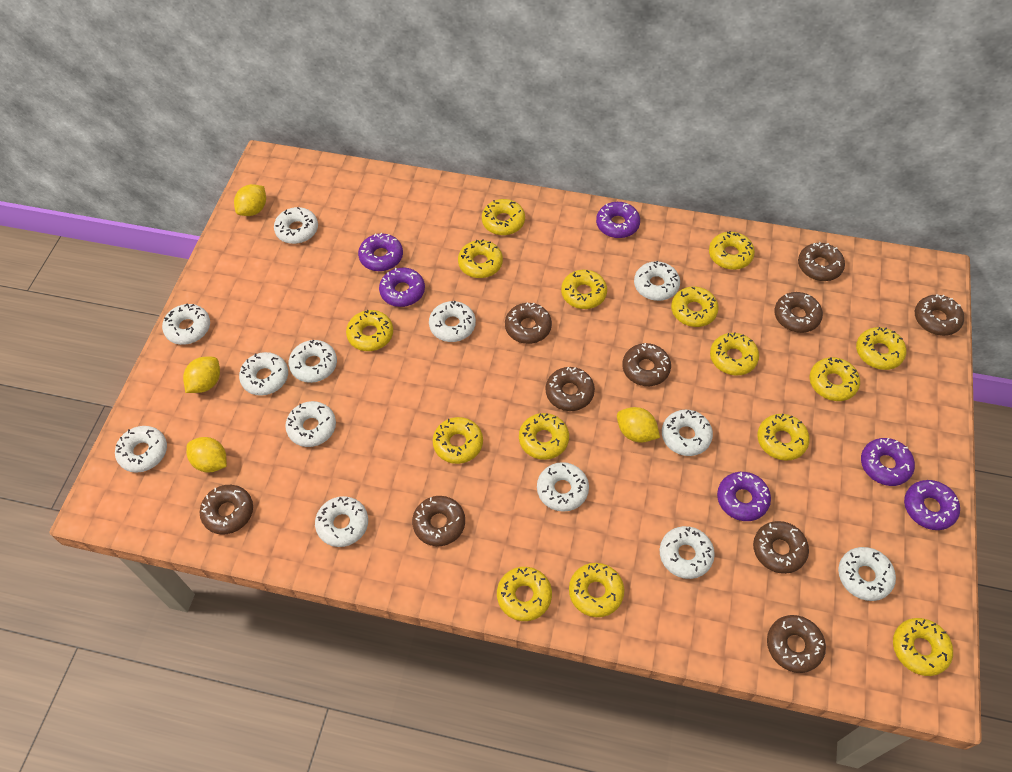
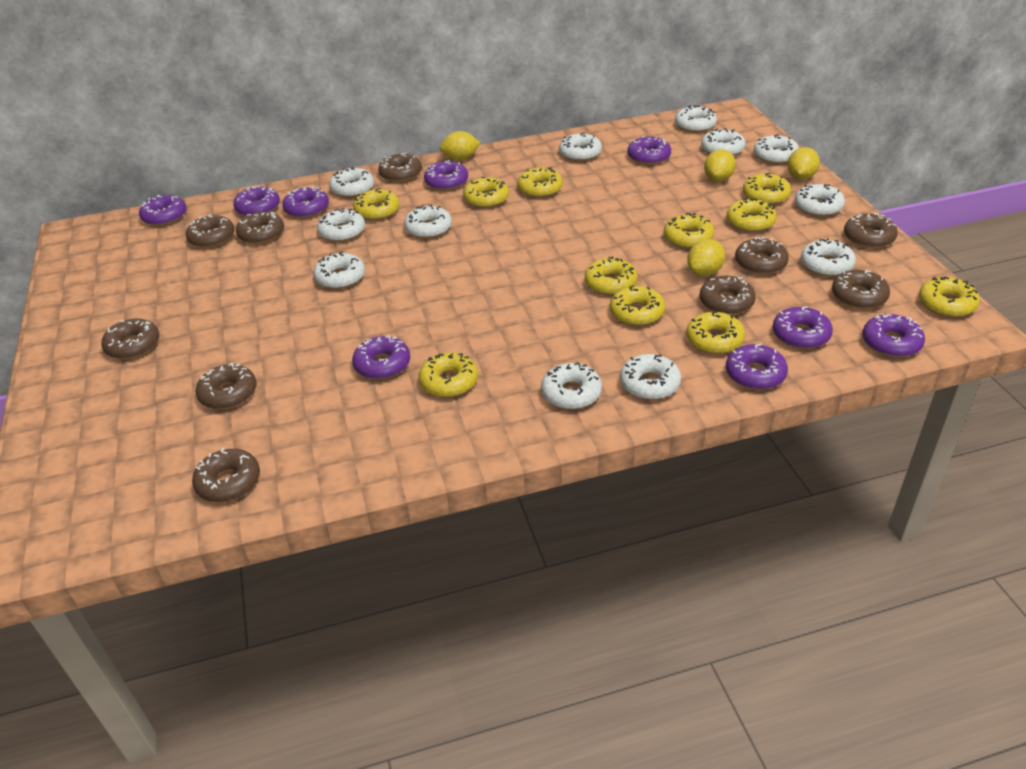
purple donut: 6 -> 9
white donut: 13 -> 12
yellow donut: 15 -> 11

